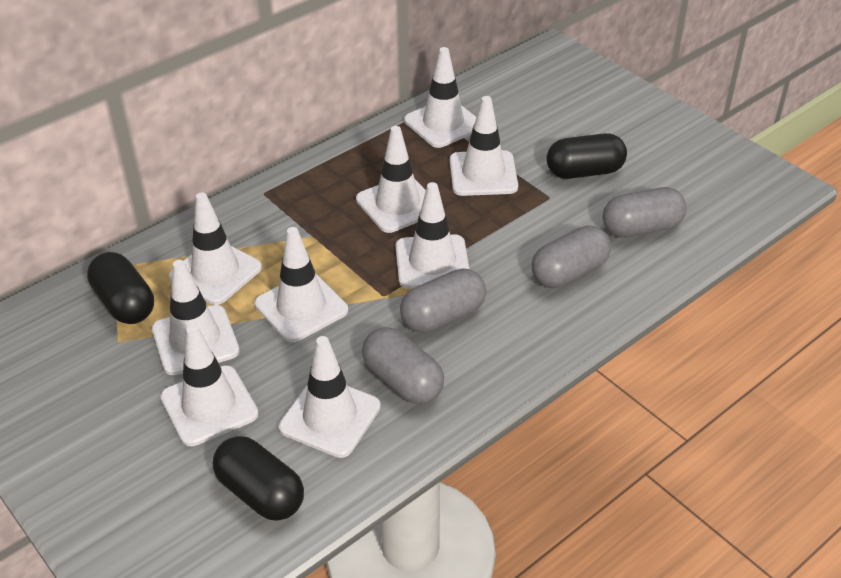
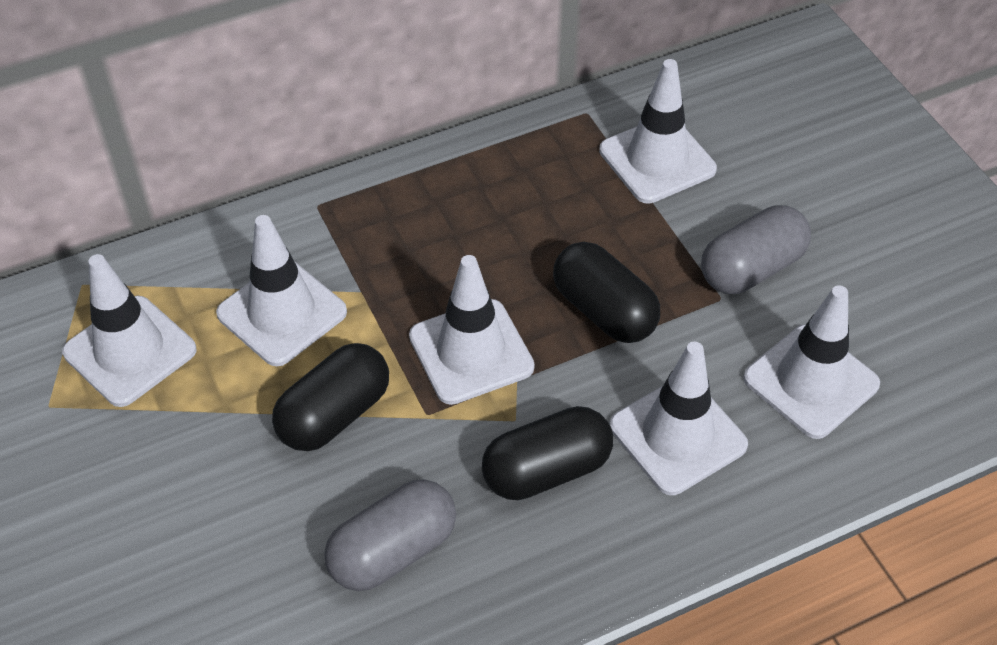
grey capsule: 4 -> 2
white traffic cone: 9 -> 6

